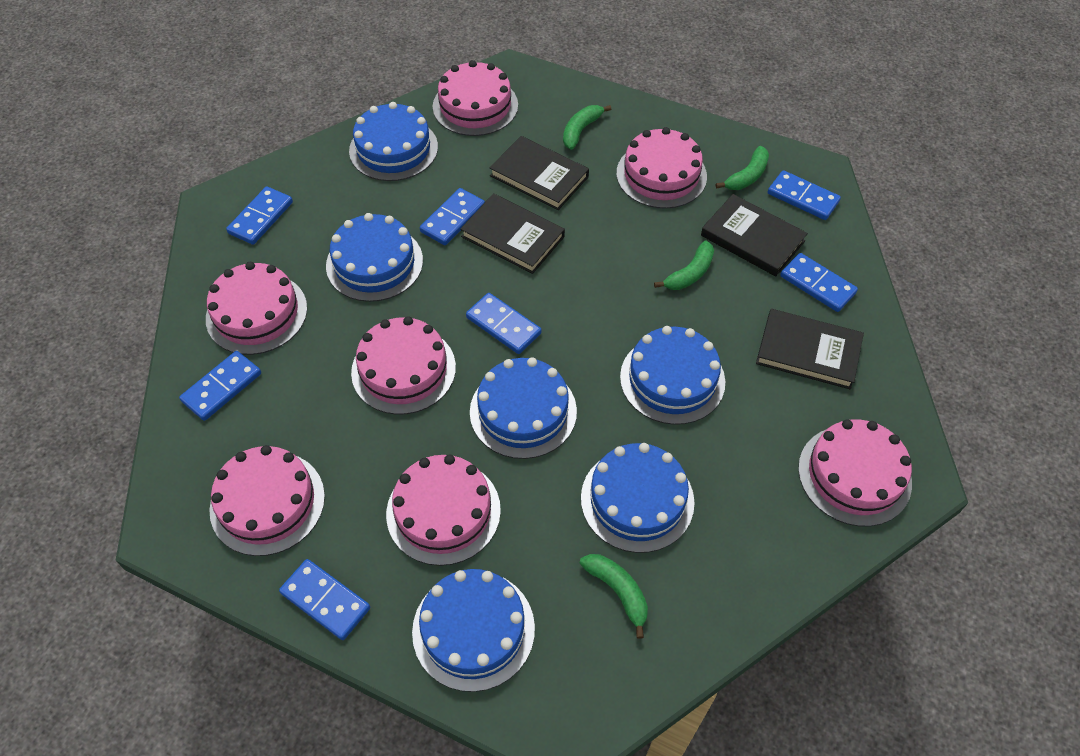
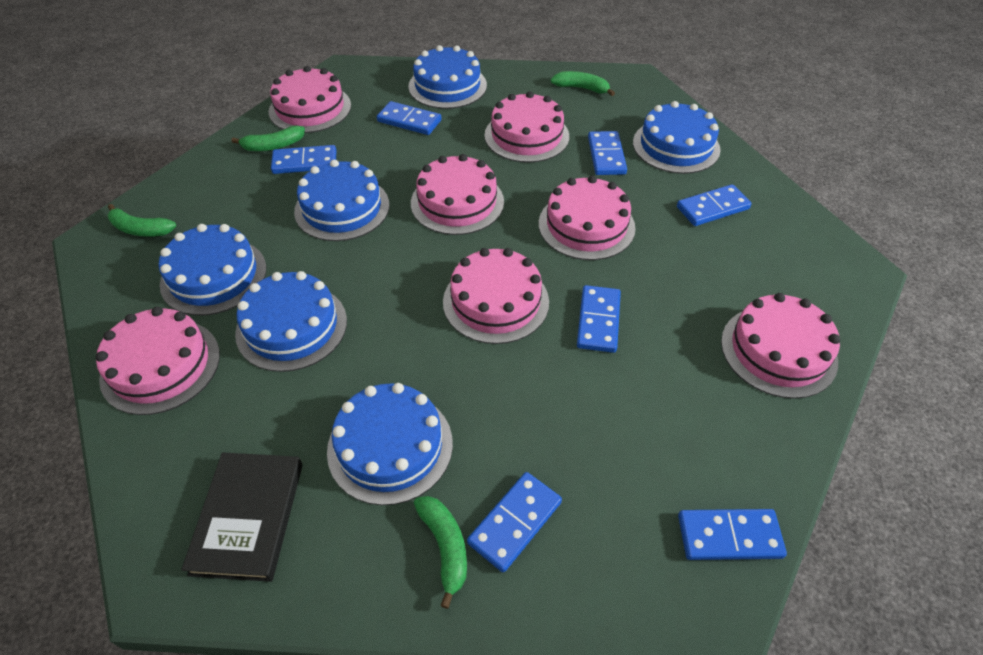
black book: 4 -> 1

